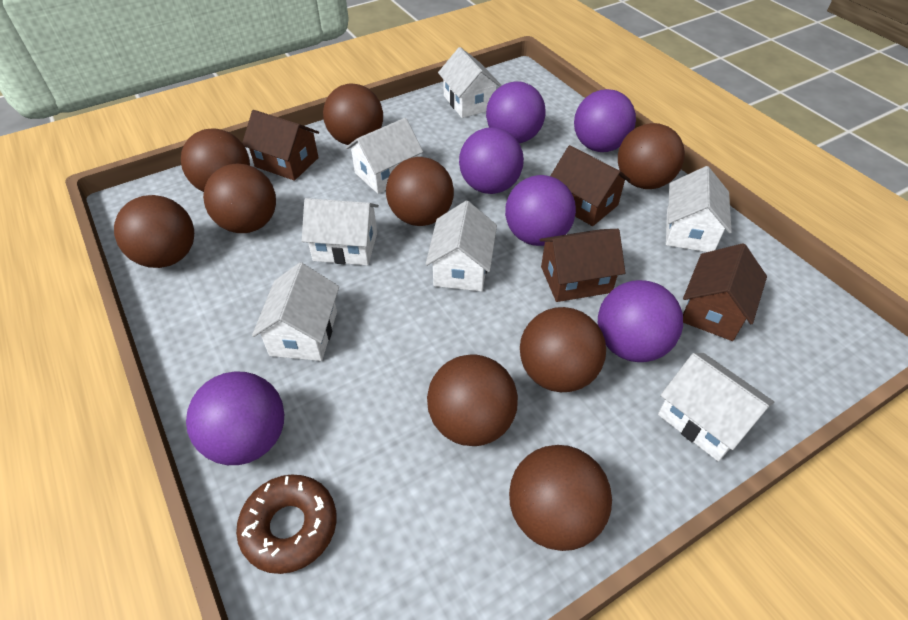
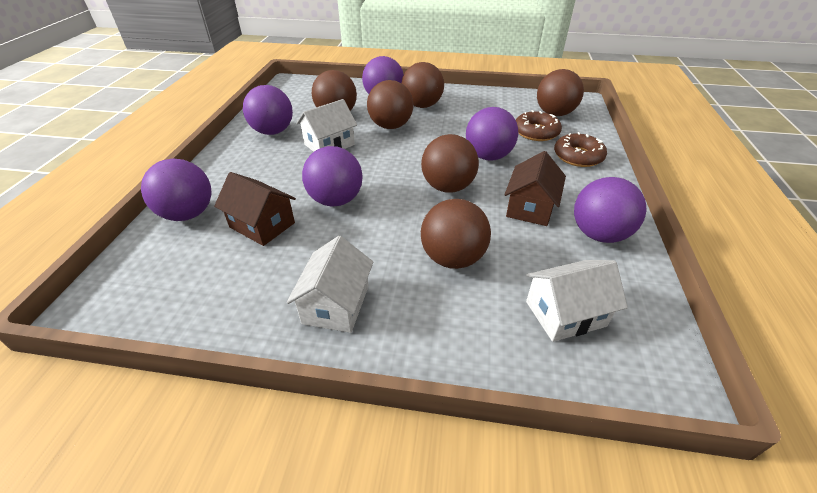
brown ball: 9 -> 6
brown donut: 1 -> 2
brown house: 4 -> 2
white house: 7 -> 3

